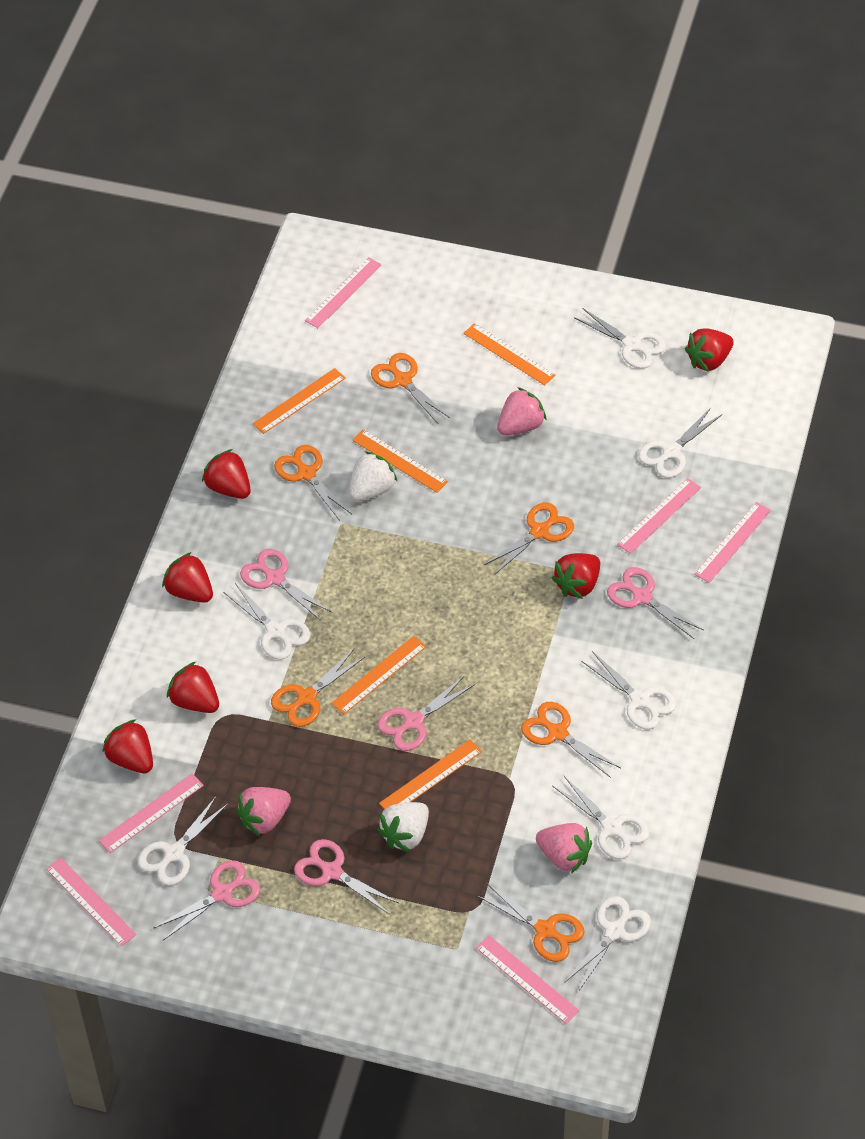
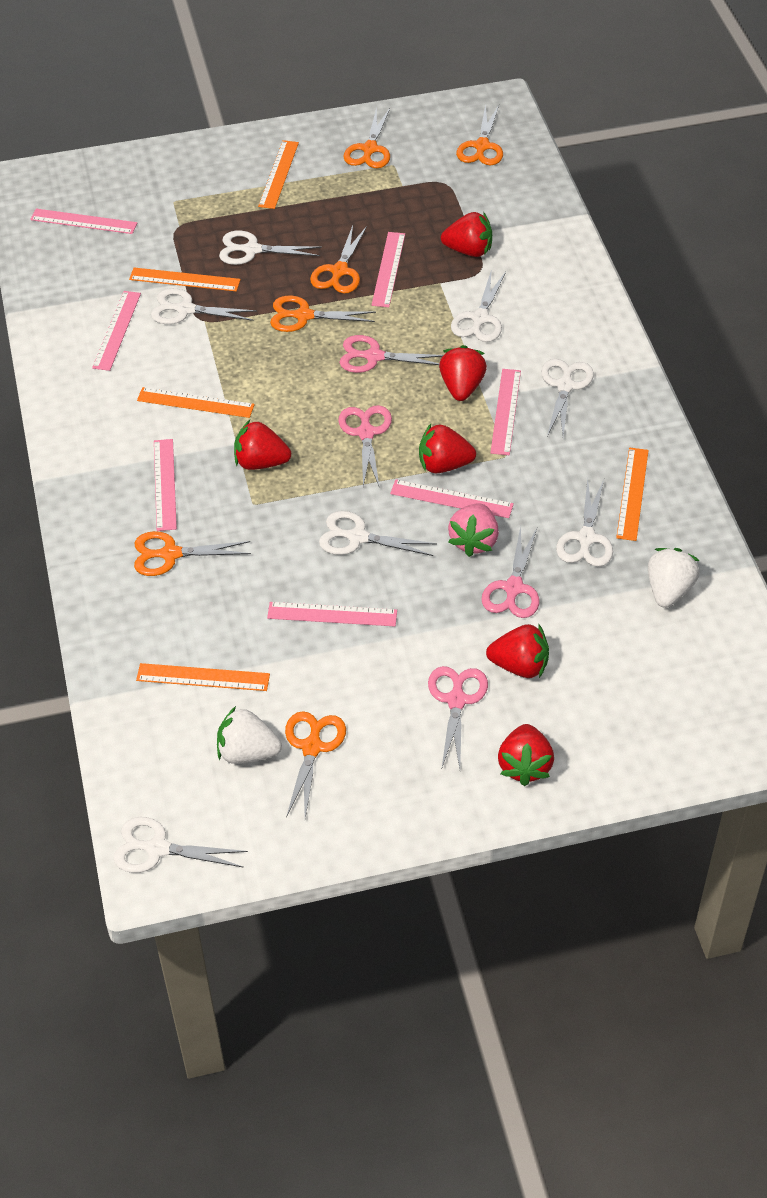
pink ruler: 6 -> 7
pink scissors: 5 -> 4
pink strawberry: 3 -> 1

